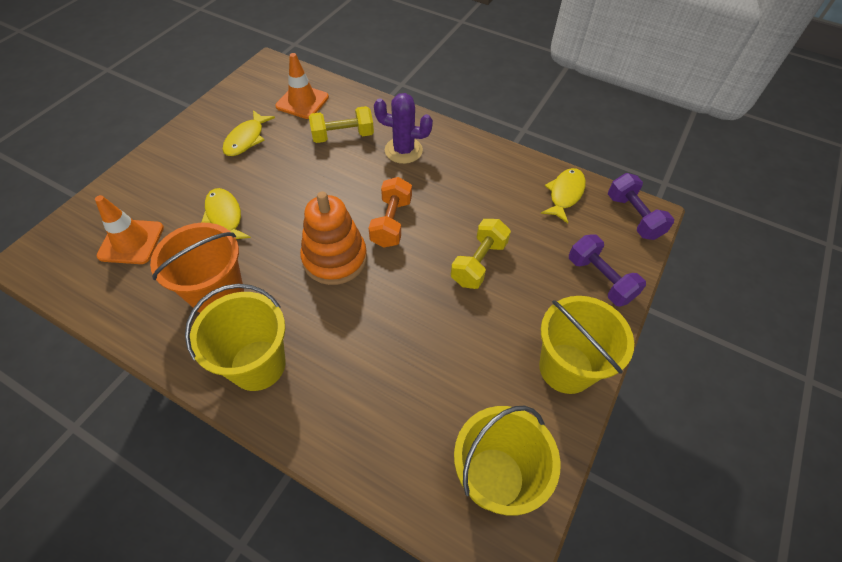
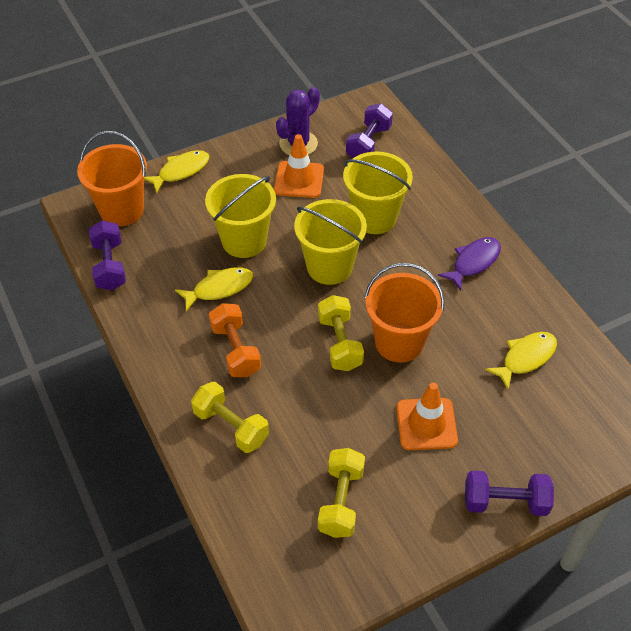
orange bucket: 1 -> 2
orange stacking toy: 1 -> 0
purple dumbbell: 2 -> 3
purple fish: 0 -> 1
yellow dumbbell: 2 -> 3

